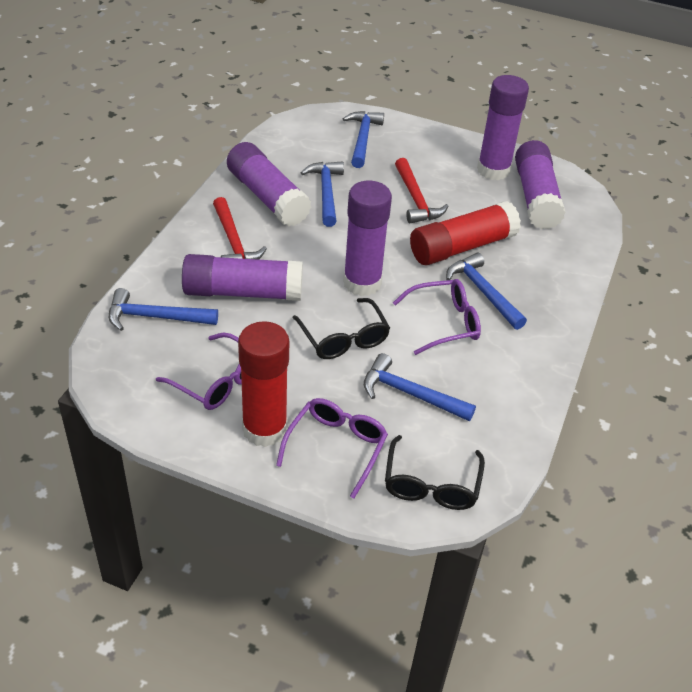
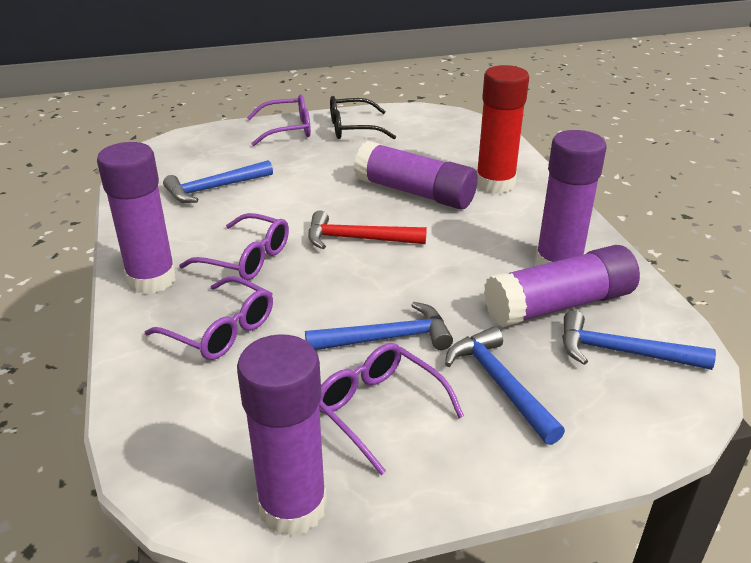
black glasses: 2 -> 1
blue hammer: 5 -> 4
purple glasses: 3 -> 4
red glue stick: 2 -> 1
red hammer: 2 -> 1

